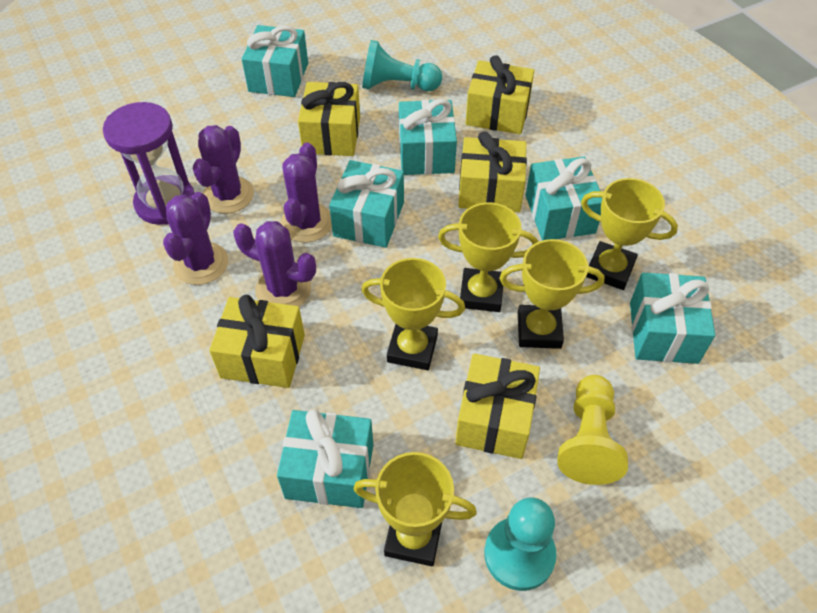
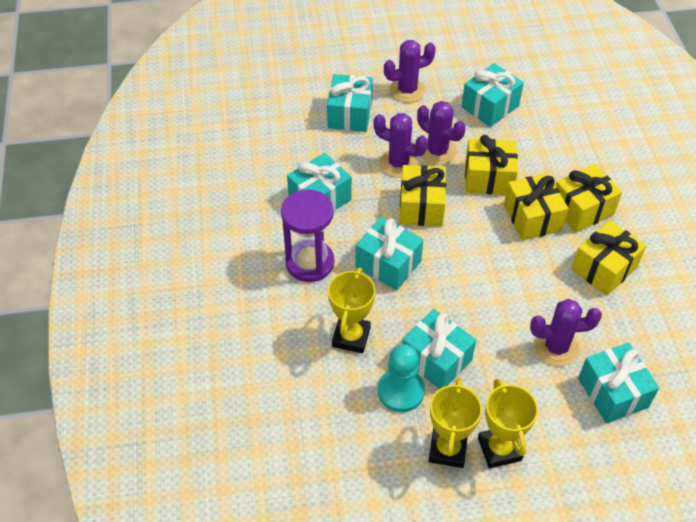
turquoise pawn: 2 -> 1
yellow pawn: 1 -> 0
yellow trophy: 5 -> 3

